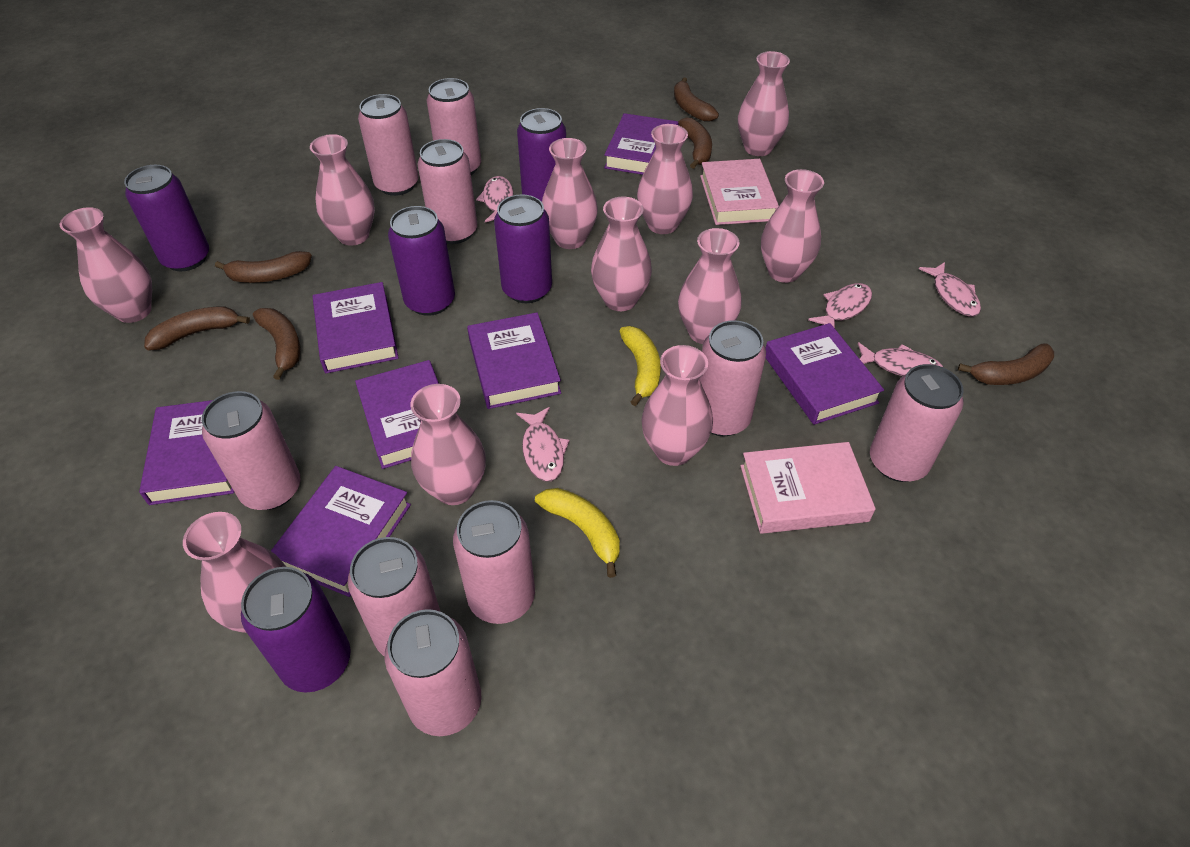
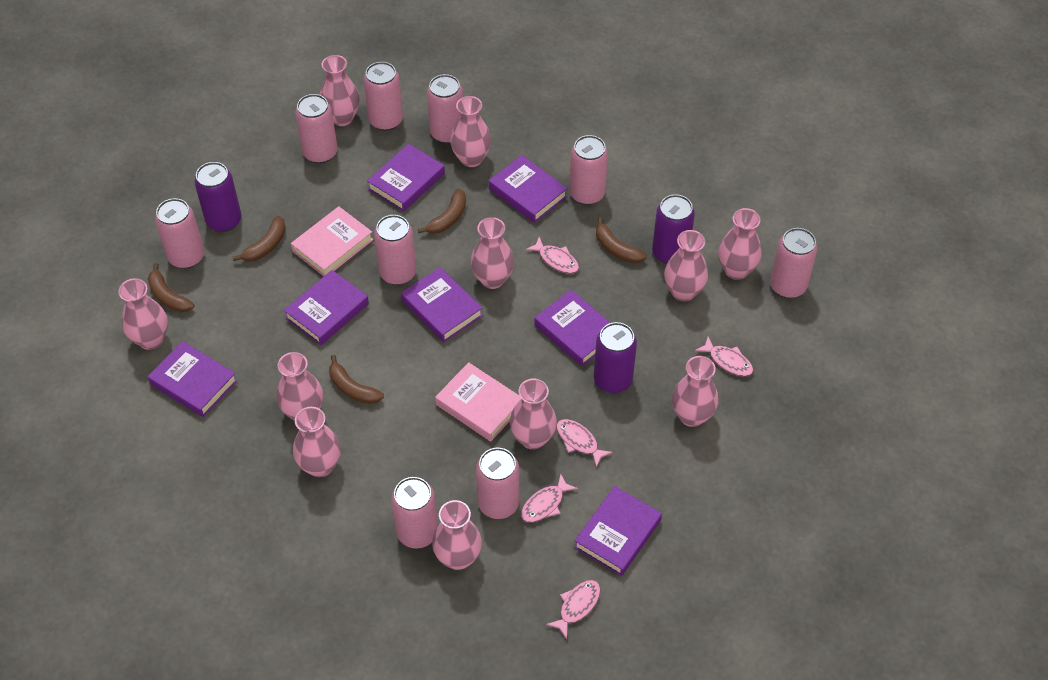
brown banana: 6 -> 5
purple can: 5 -> 3
yellow banana: 2 -> 0

